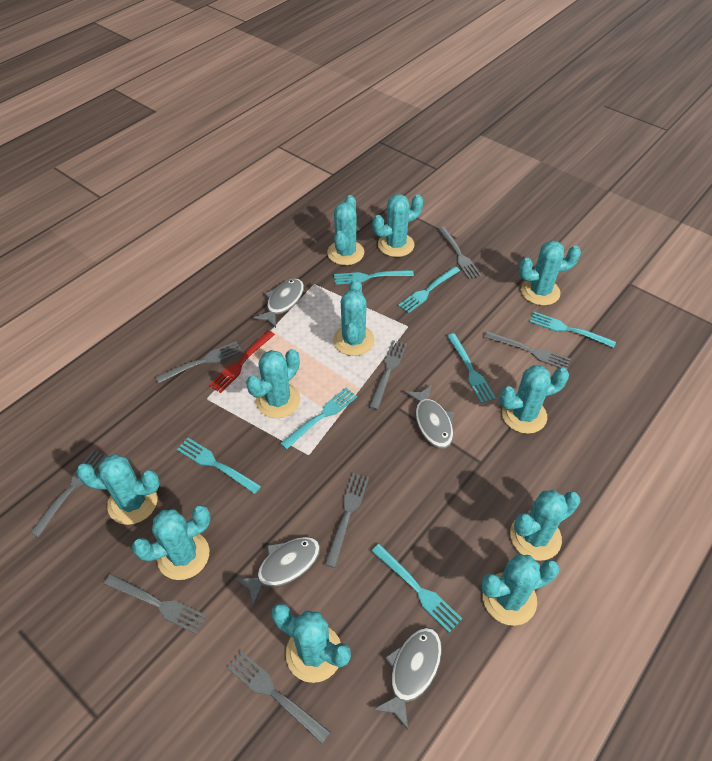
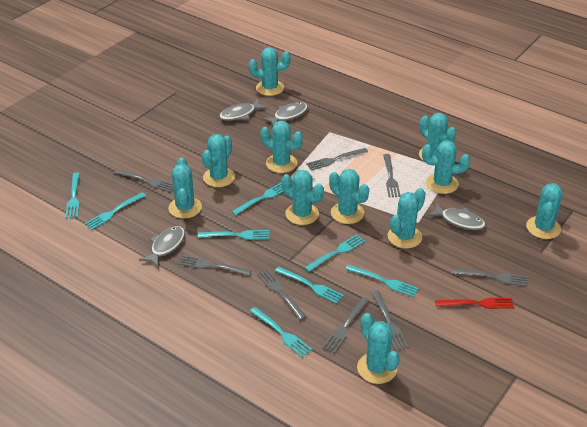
turquoise fork: 7 -> 8

